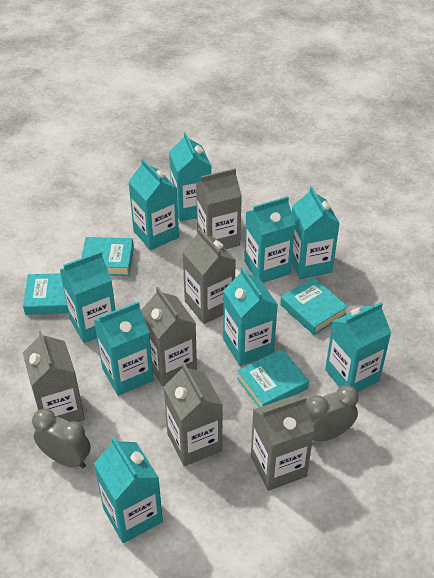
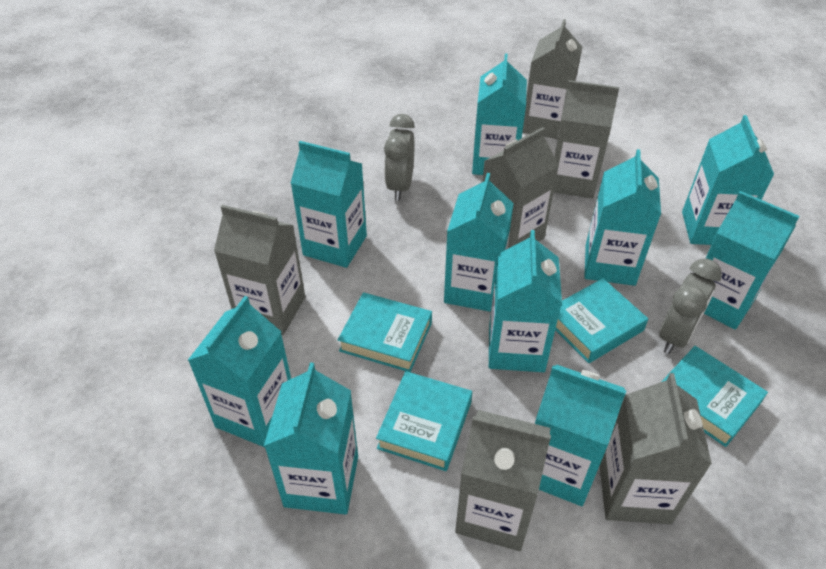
turquoise carton: 9 -> 10

